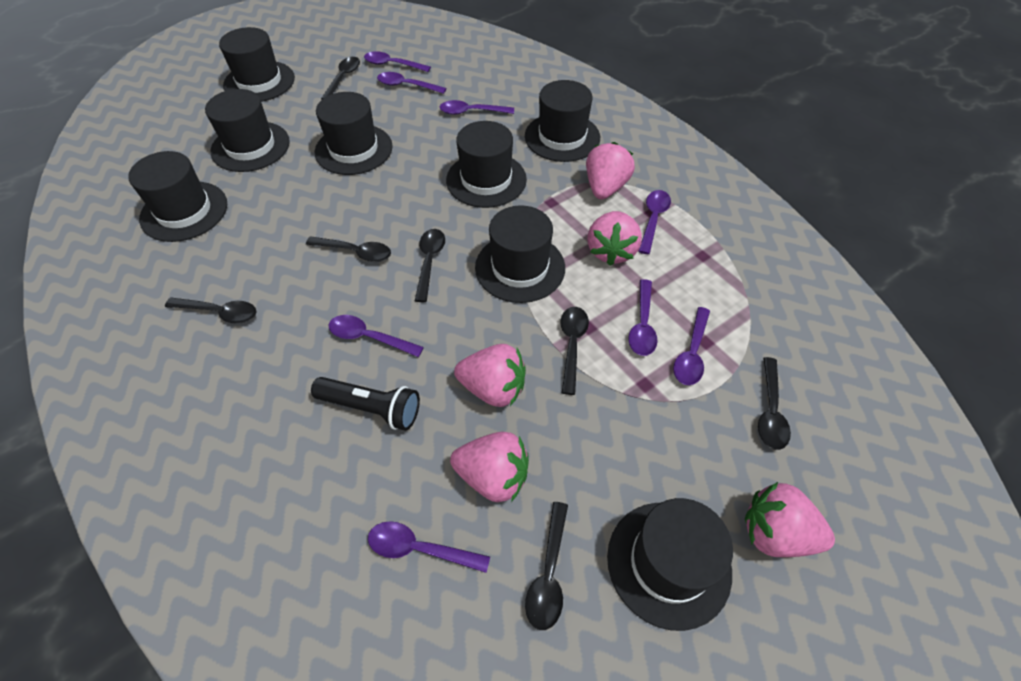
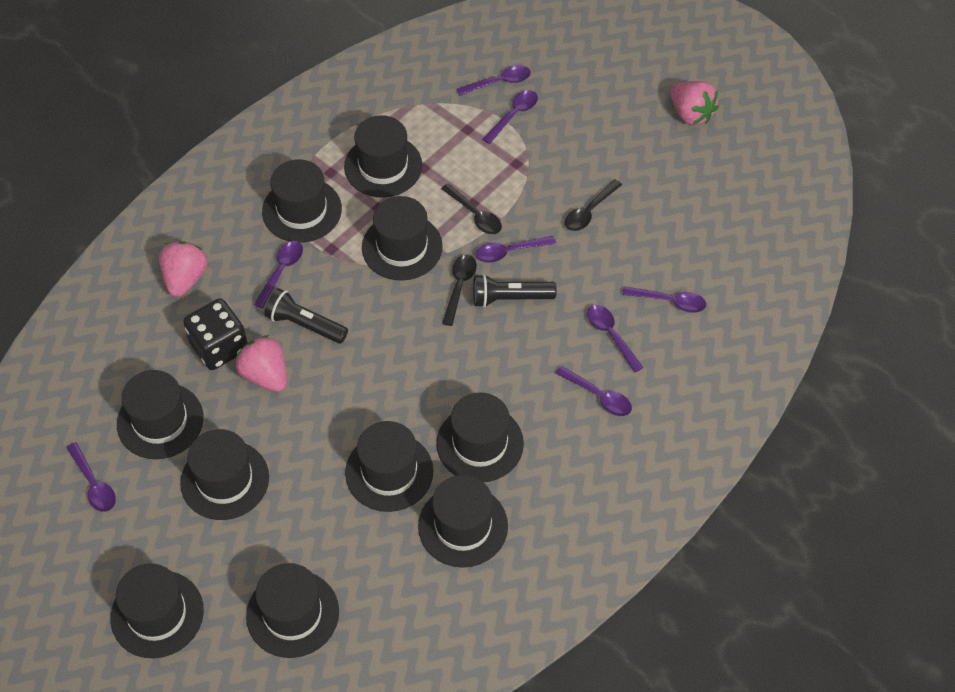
black dice: 0 -> 1
black flashlight: 1 -> 2
black hat: 8 -> 10
black spoon: 7 -> 3
pink strawberry: 5 -> 3

